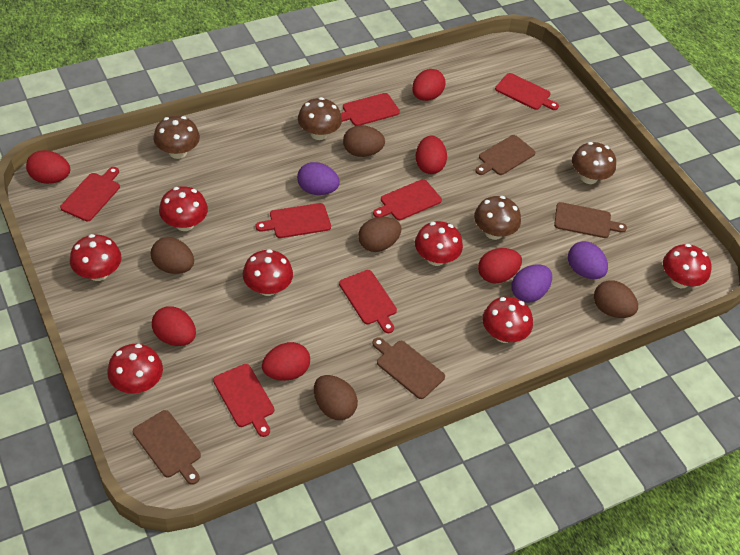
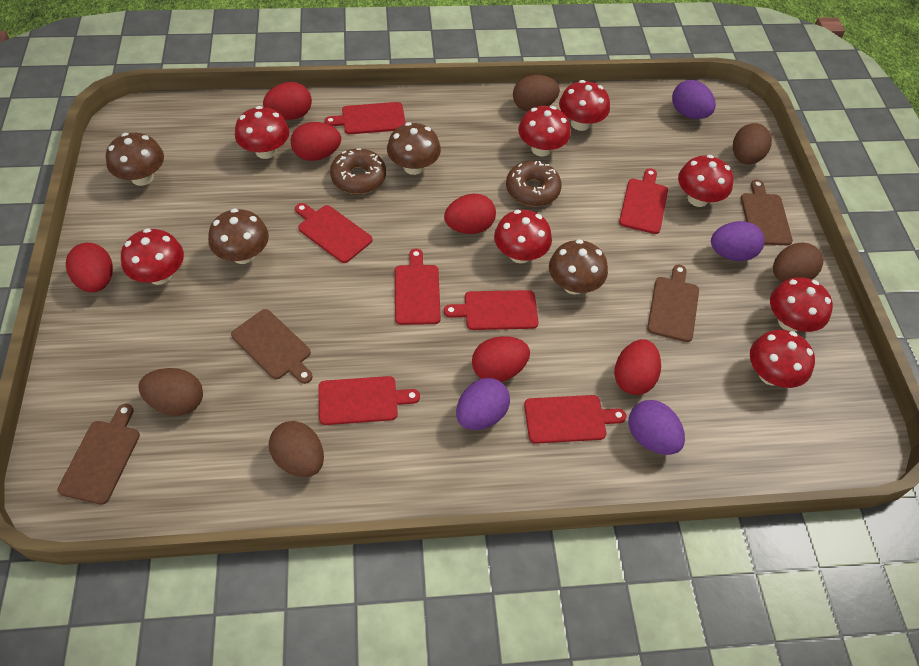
brown donut: 0 -> 2
purple egg: 3 -> 4
red mushroom: 7 -> 8

